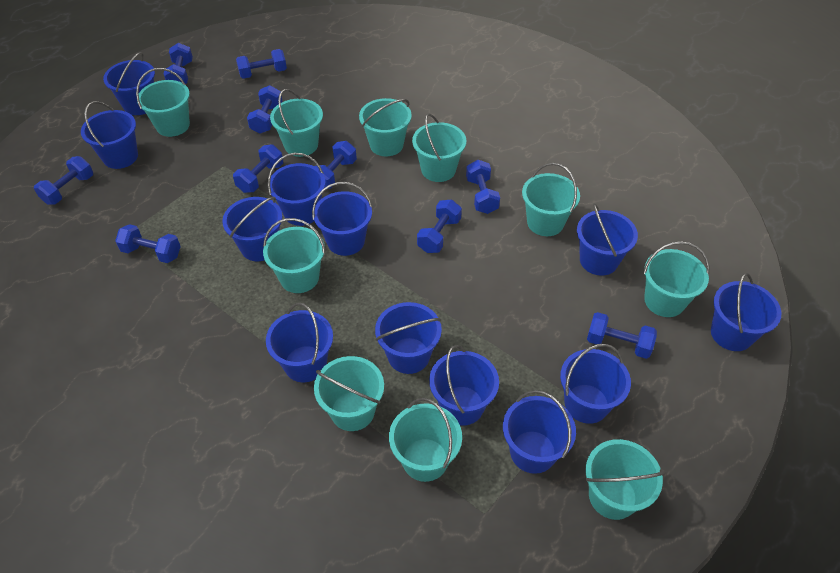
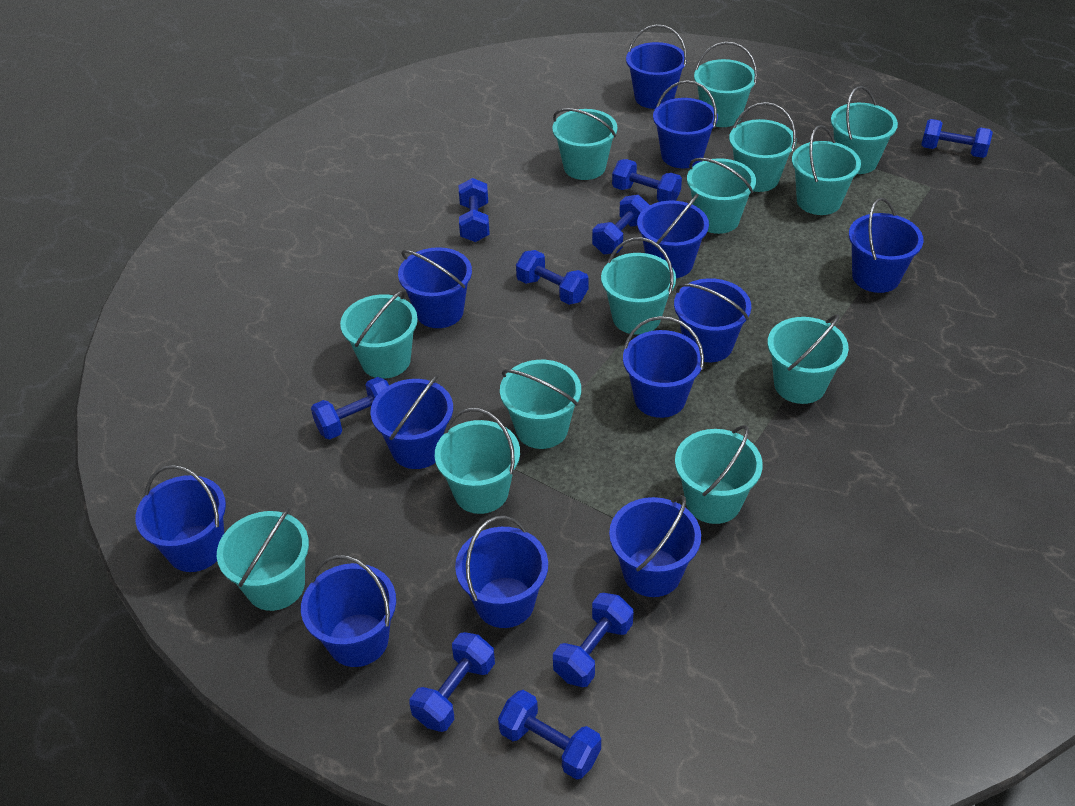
blue dumbbell: 10 -> 9
turquoise bucket: 10 -> 13

